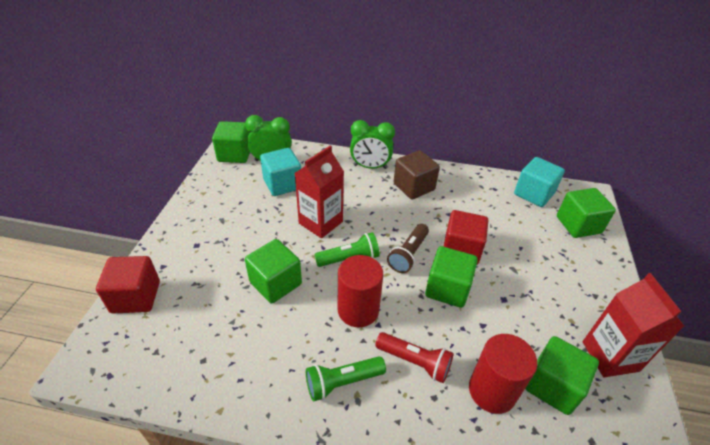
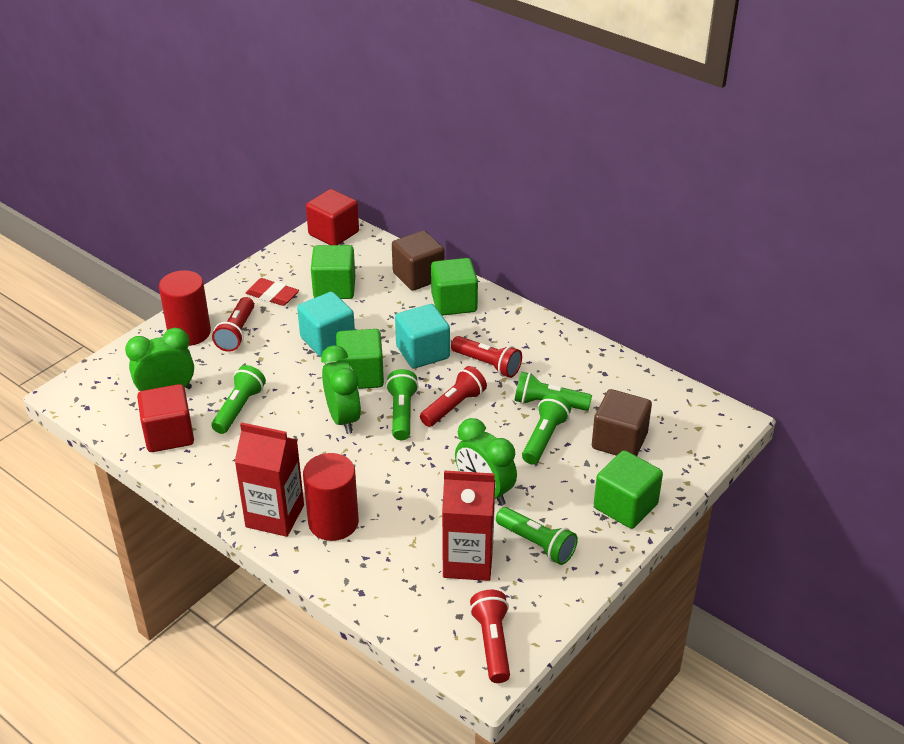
brown cube: 1 -> 2
brown flashlight: 1 -> 0
green clock: 2 -> 3
green cube: 5 -> 4
green flashlight: 2 -> 5
red eraser: 0 -> 1
red flashlight: 1 -> 4

